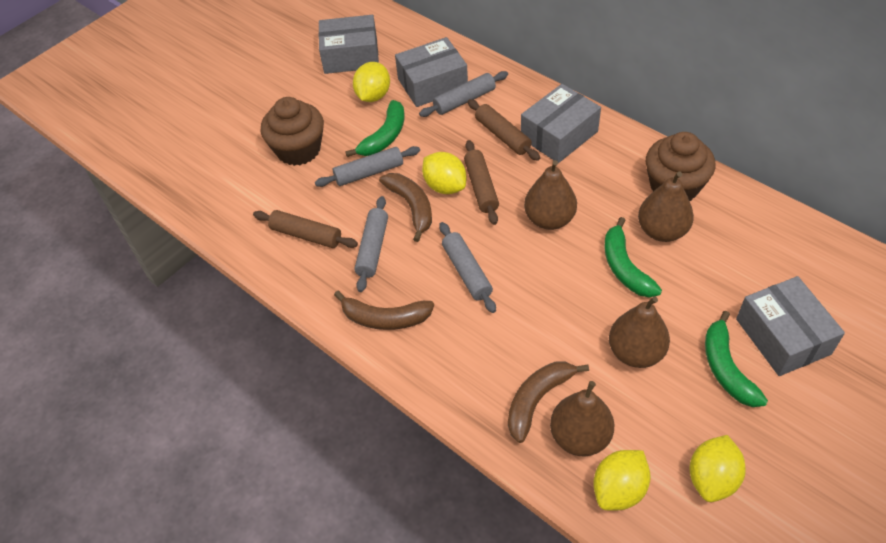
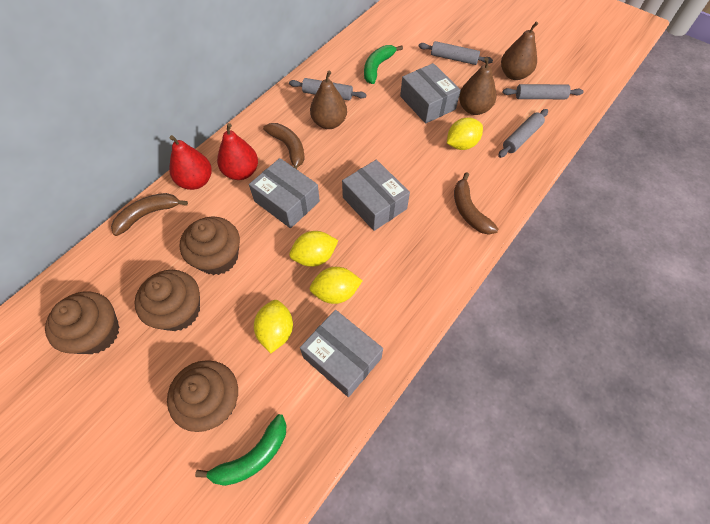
brown cupcake: 2 -> 4
brown pear: 4 -> 3
brown rolling pin: 3 -> 0
green banana: 3 -> 2
red pear: 0 -> 2

